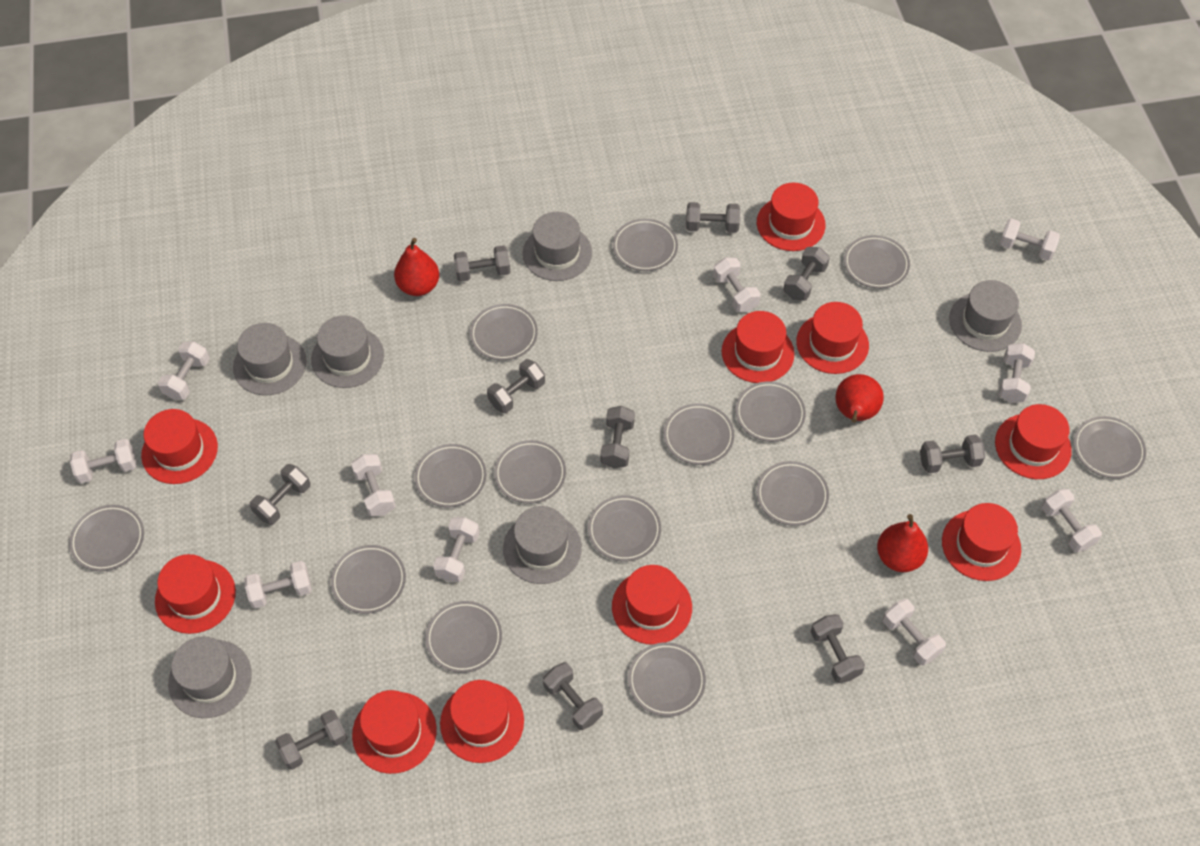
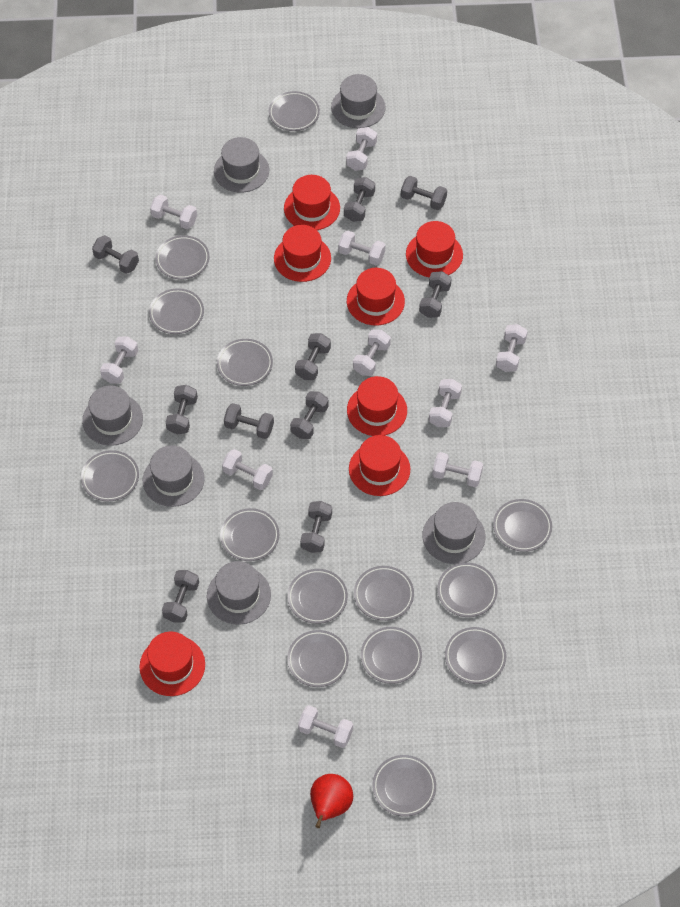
red hat: 10 -> 7
red pear: 3 -> 1

